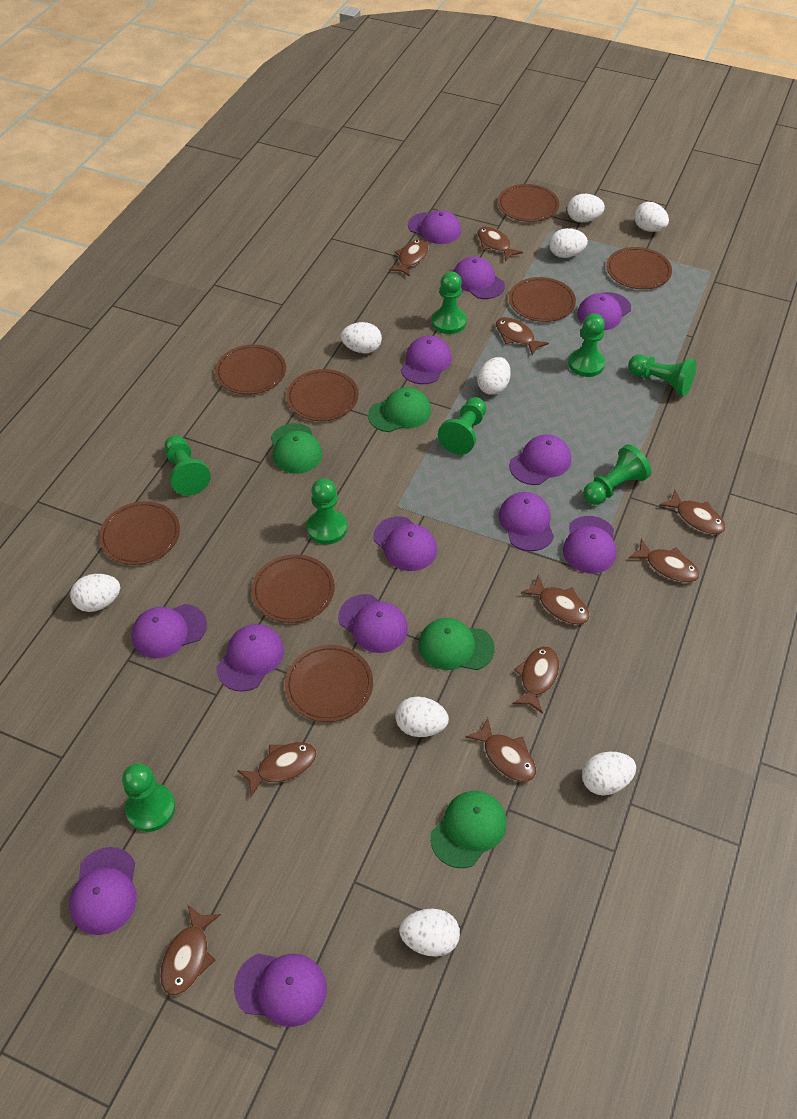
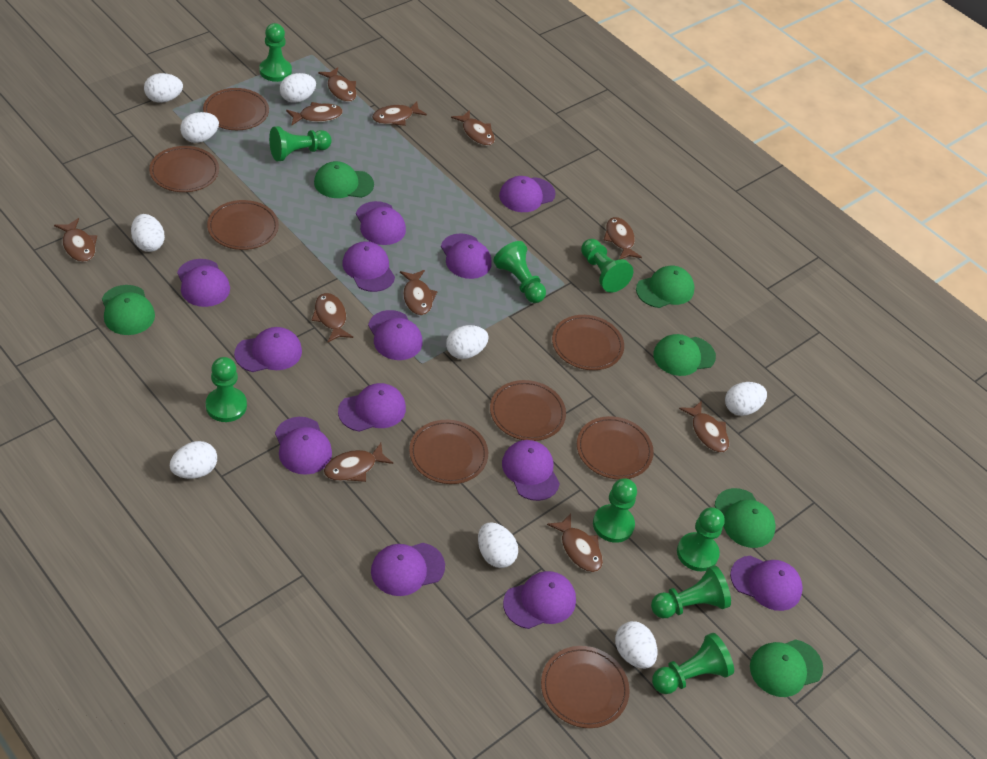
brown fish: 10 -> 11
green cap: 4 -> 6
green pawn: 8 -> 9

